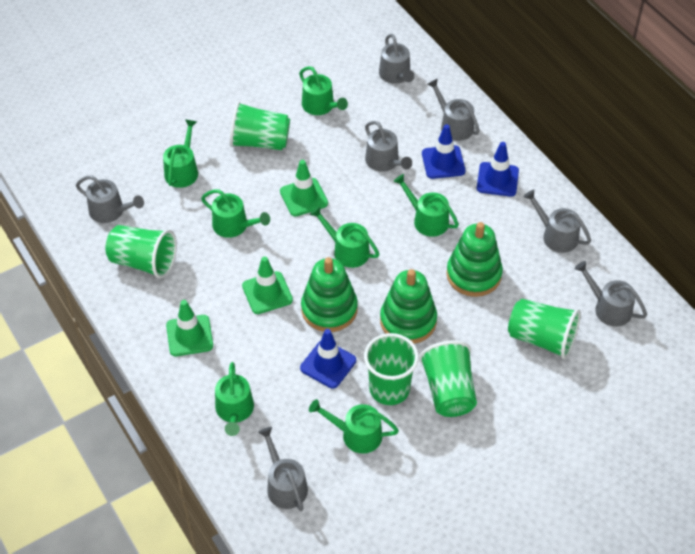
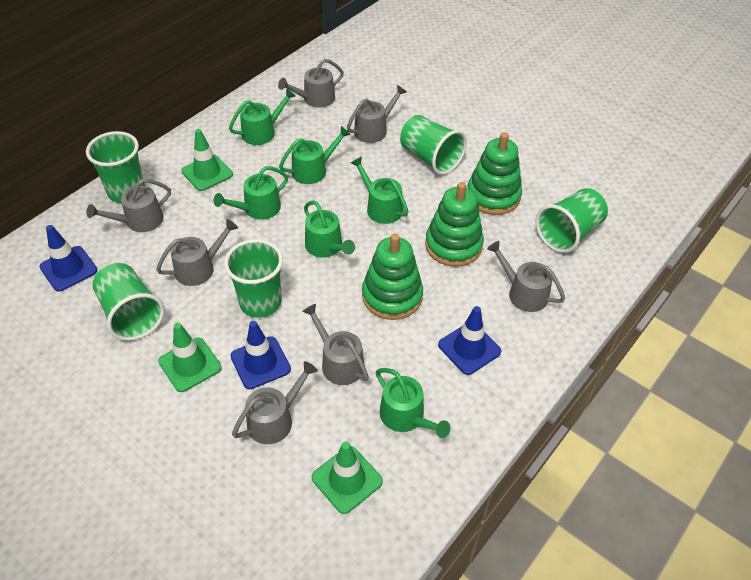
green watering can: 7 -> 6

